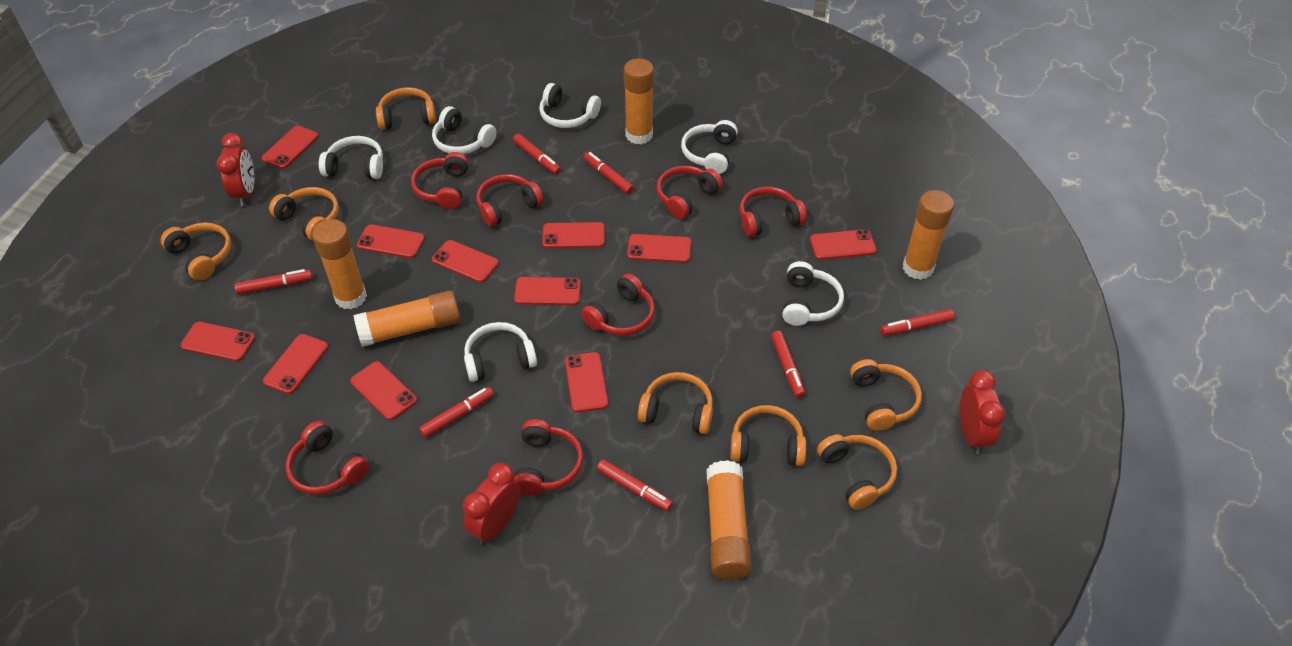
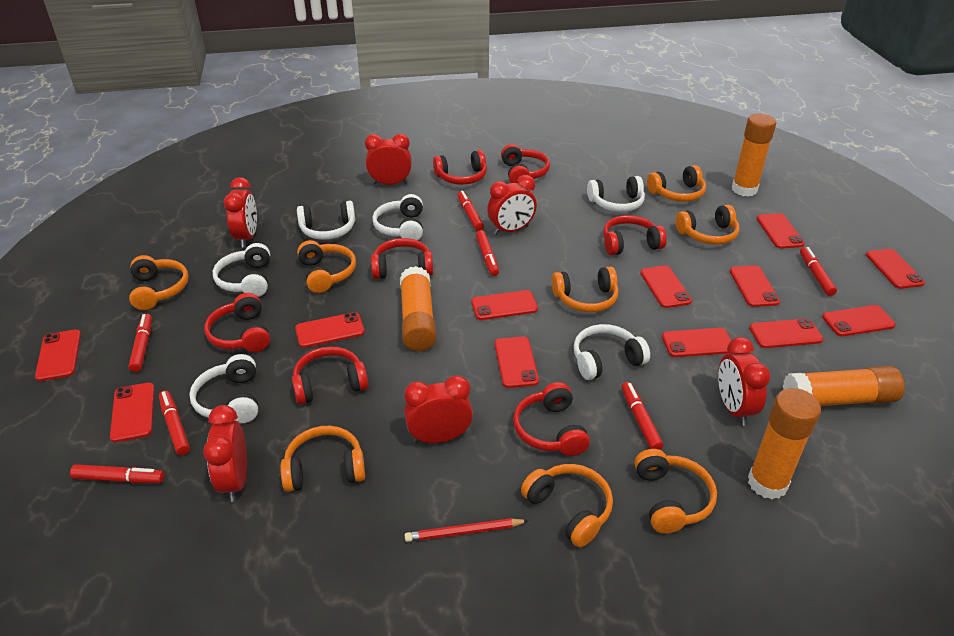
orange glue stick: 5 -> 4
orange headphones: 7 -> 8
red clock: 3 -> 6
red pencil: 0 -> 1
red phone: 11 -> 12

